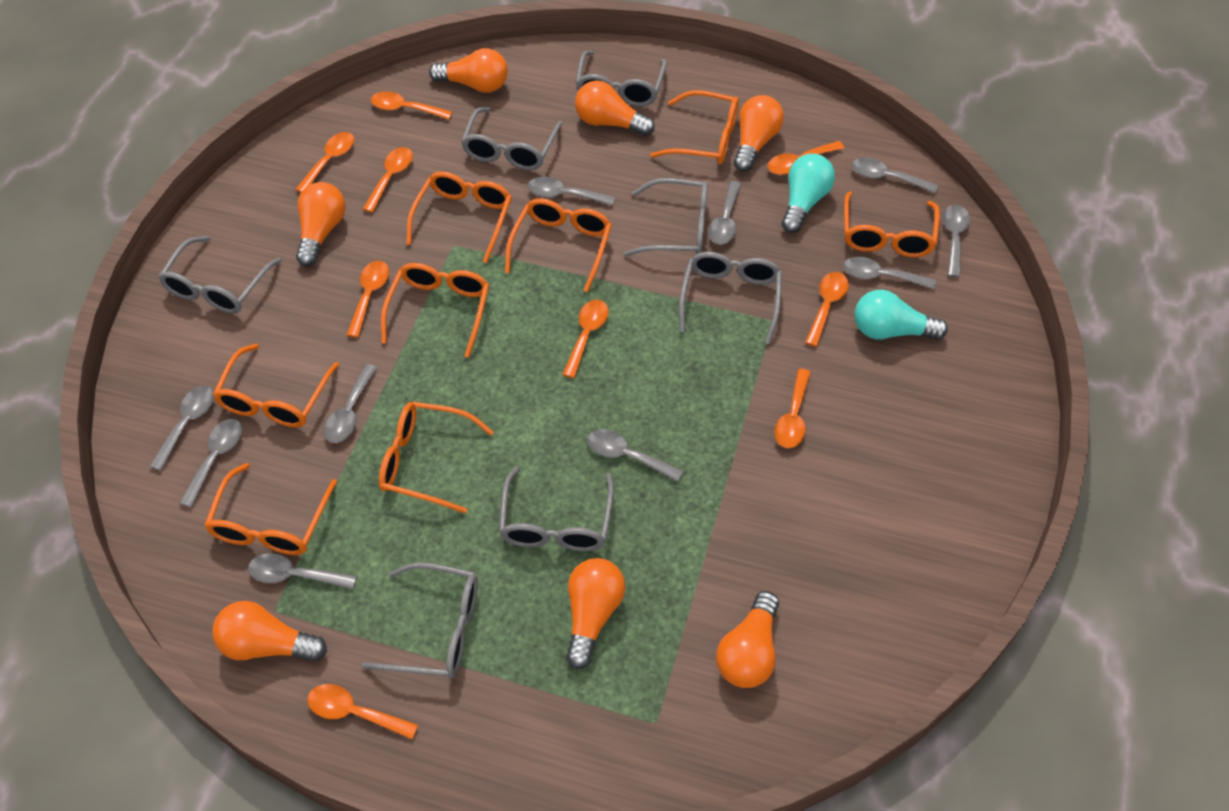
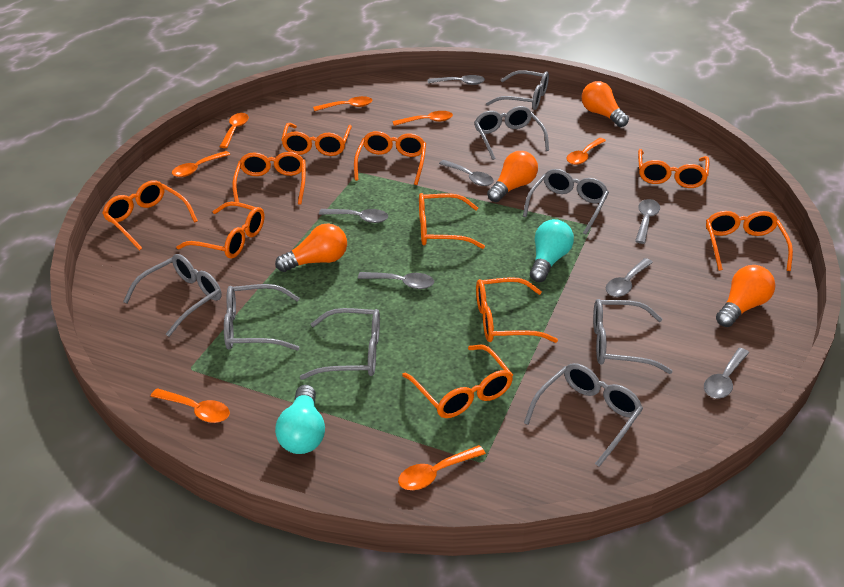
grey glasses: 7 -> 8
grey spoon: 10 -> 7
orange glasses: 8 -> 10
orange light bulb: 7 -> 4
orange spoon: 9 -> 7

